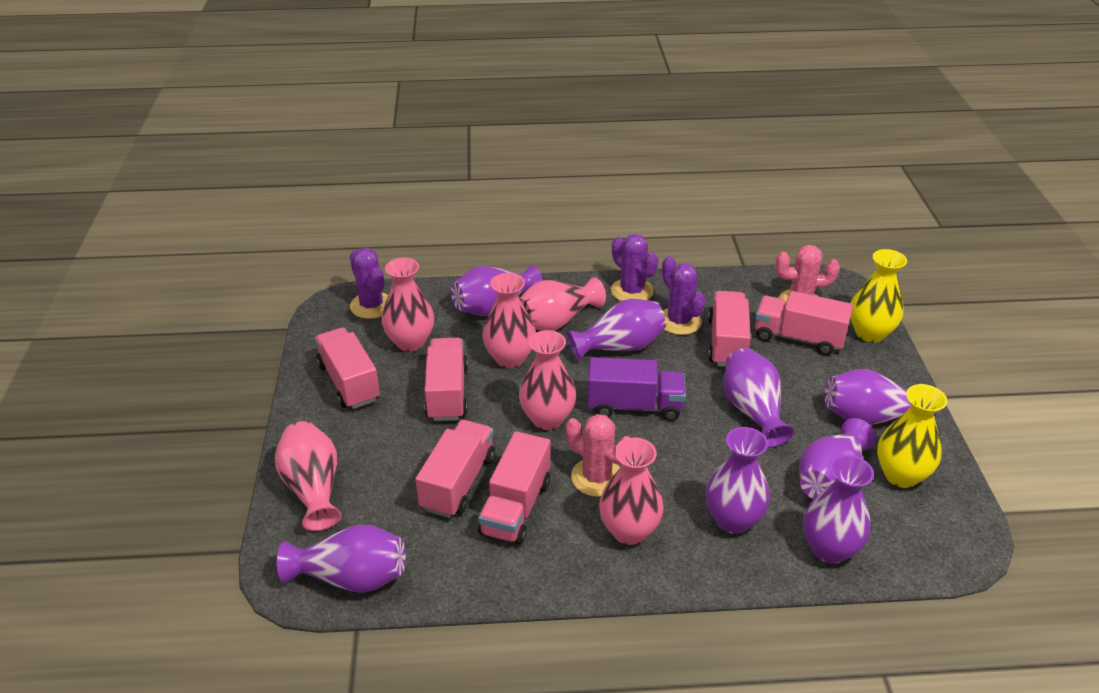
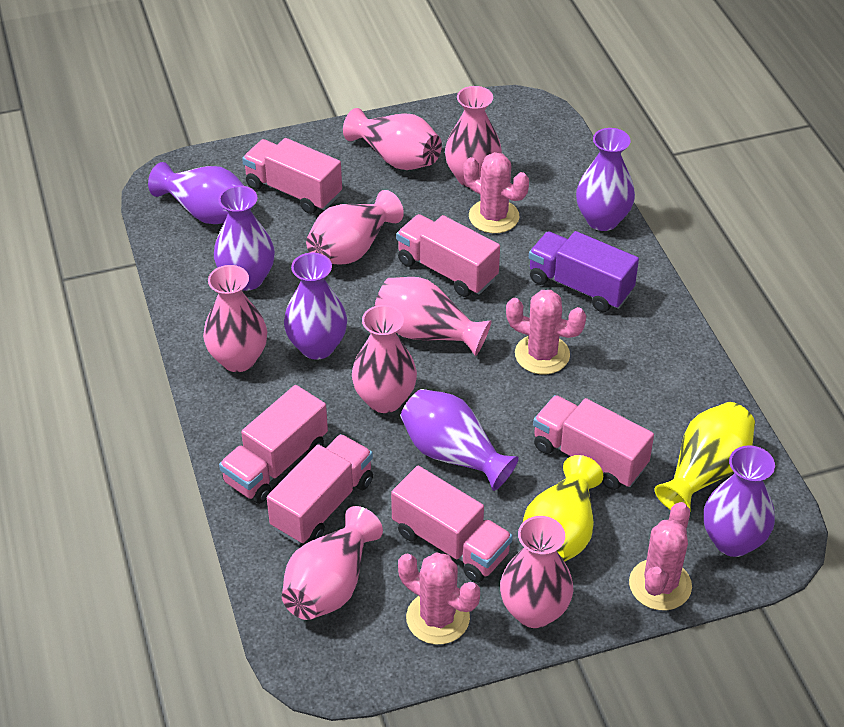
pink cactus: 2 -> 4
pink vase: 6 -> 8
purple cactus: 3 -> 0
purple vase: 8 -> 6

